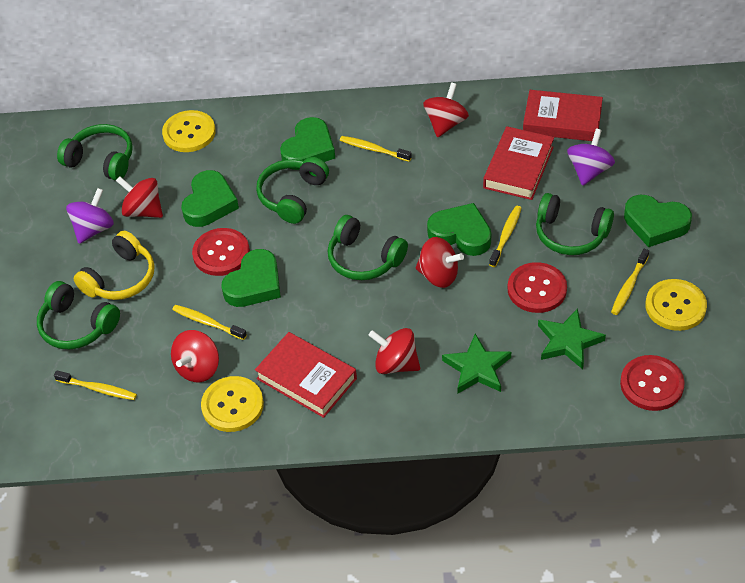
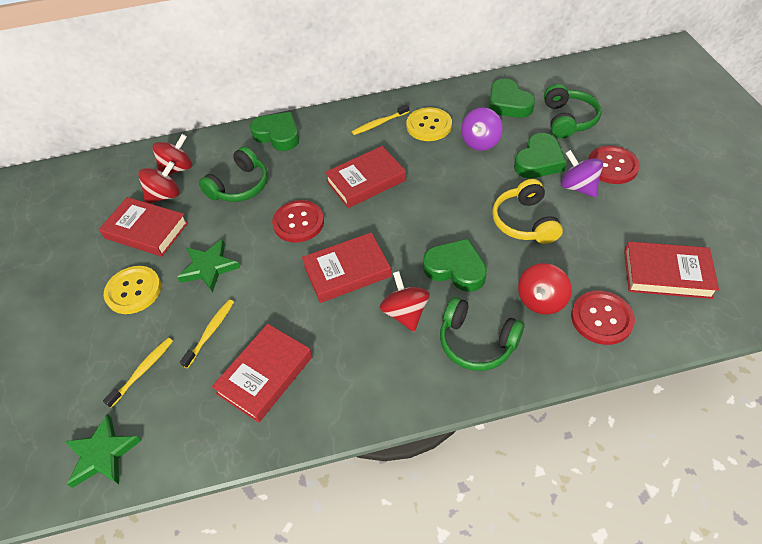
green headphones: 5 -> 3
green heart: 5 -> 4
red book: 3 -> 5
red spinning top: 5 -> 4
yellow button: 3 -> 2
yellow toothbrush: 5 -> 3

